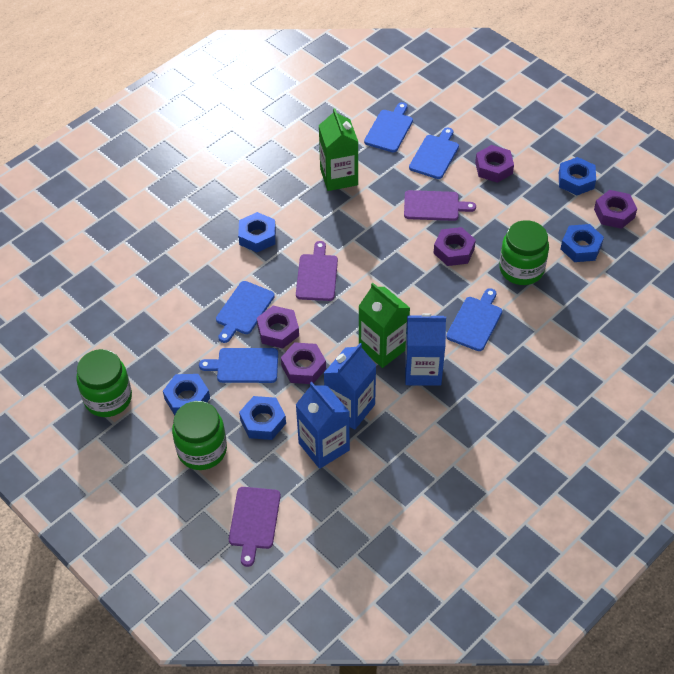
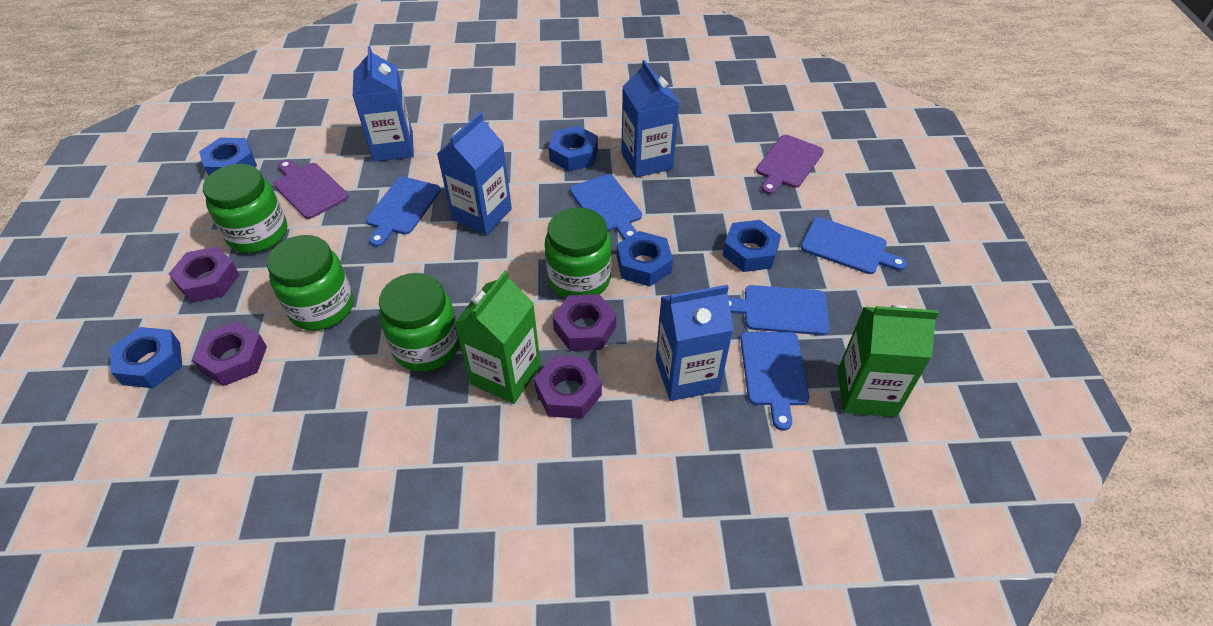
blue carton: 3 -> 4
green jar: 3 -> 4
purple cutting board: 3 -> 2
purple nut: 5 -> 4

